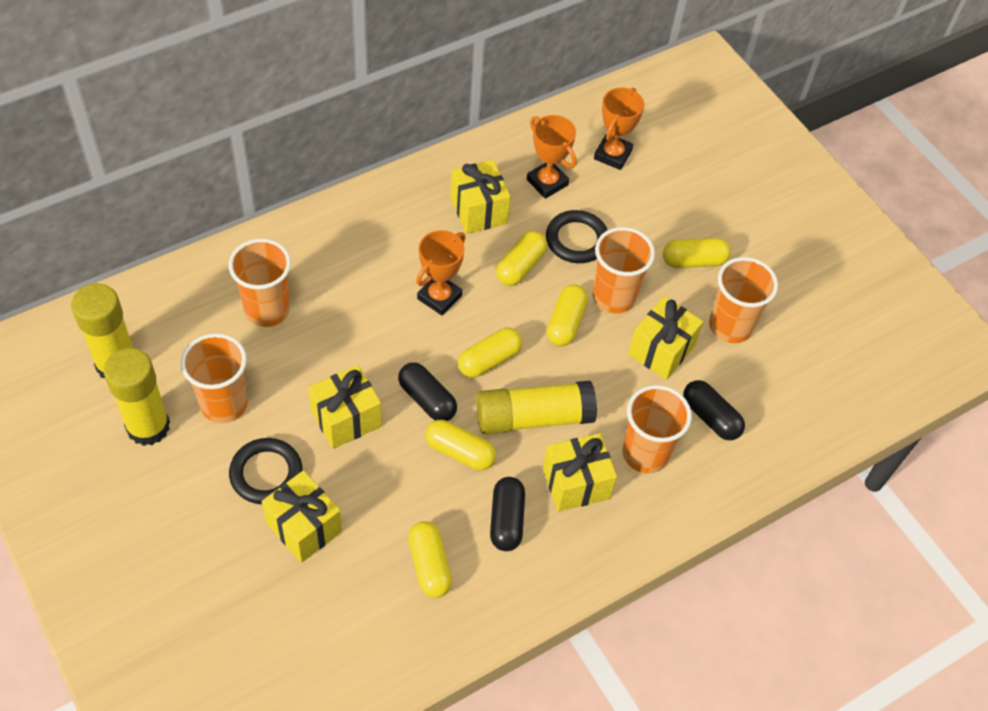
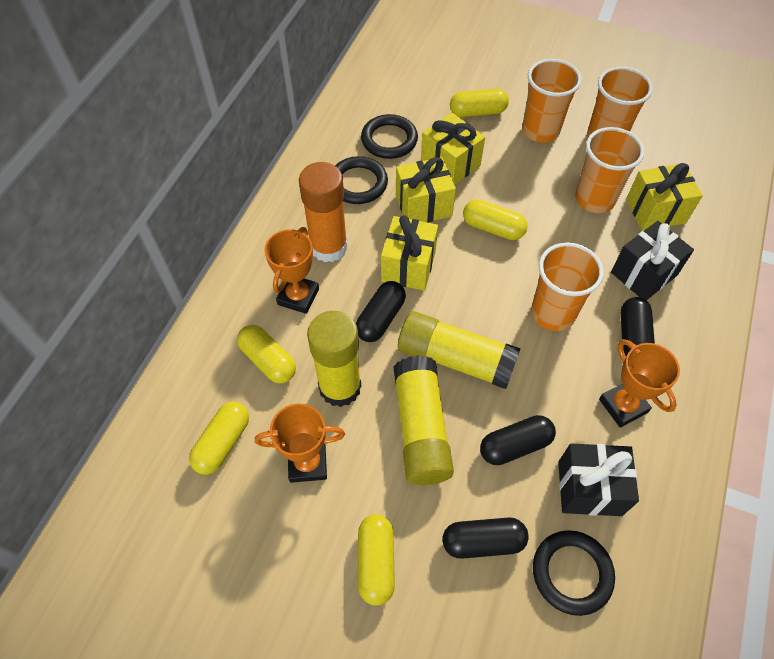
black capsule: 3 -> 4
black gift: 0 -> 2
black ring: 2 -> 3
orange cup: 5 -> 4
orange glue stick: 0 -> 1
yellow capsule: 6 -> 5
yellow gift: 5 -> 4

